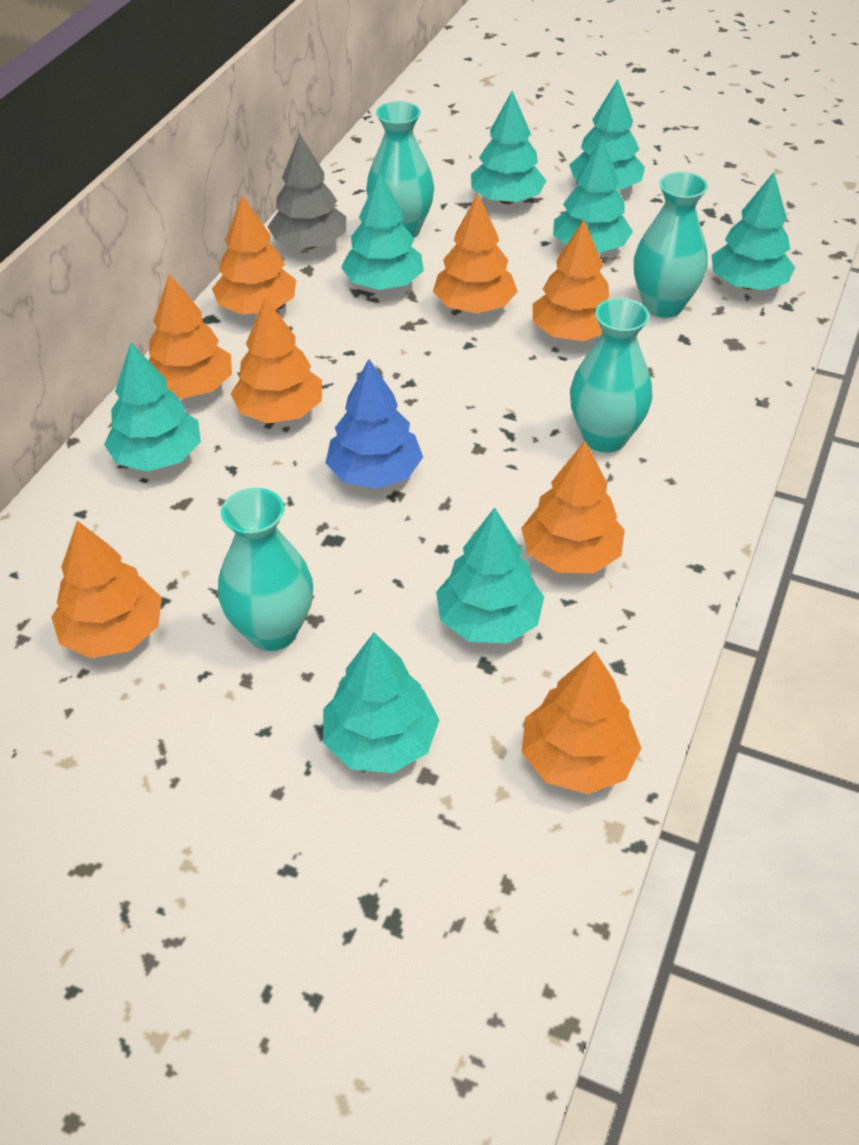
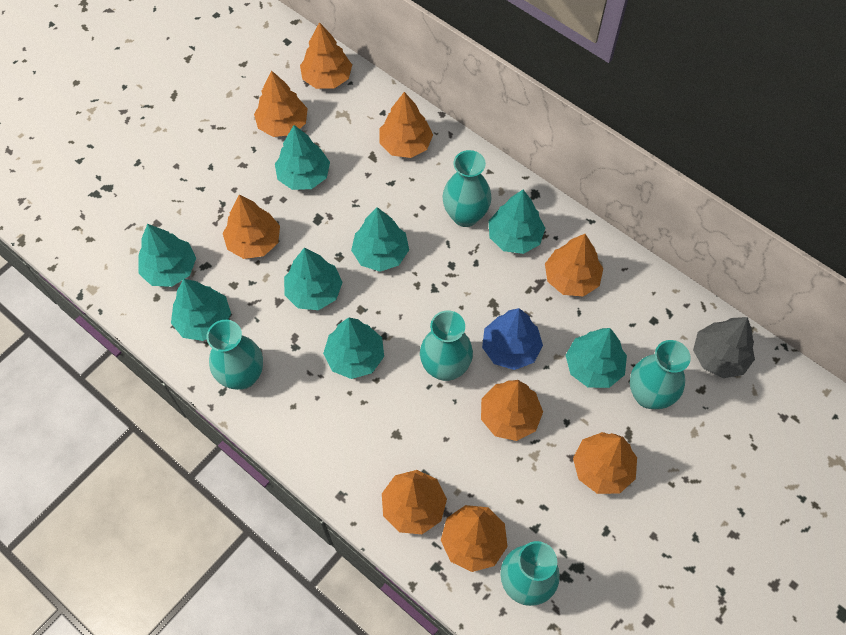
orange tree: 8 -> 9
turquoise vase: 4 -> 5

